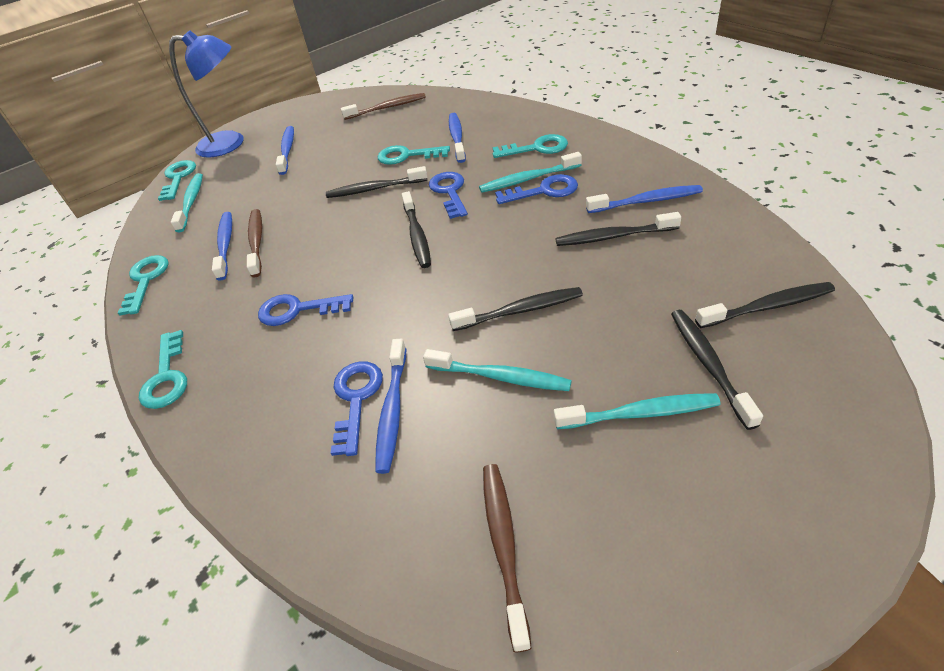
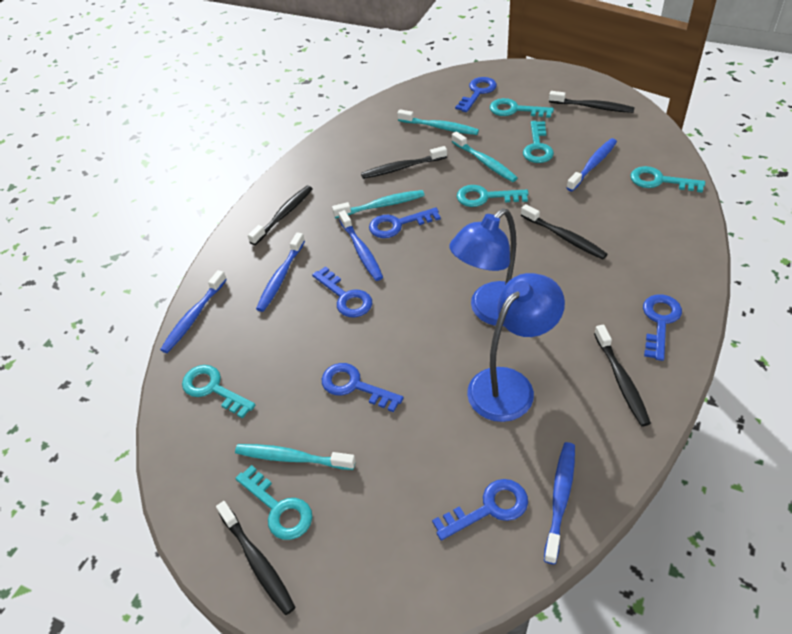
blue key: 4 -> 6
blue lamp: 1 -> 2
brown toothbrush: 3 -> 0
turquoise key: 5 -> 6

